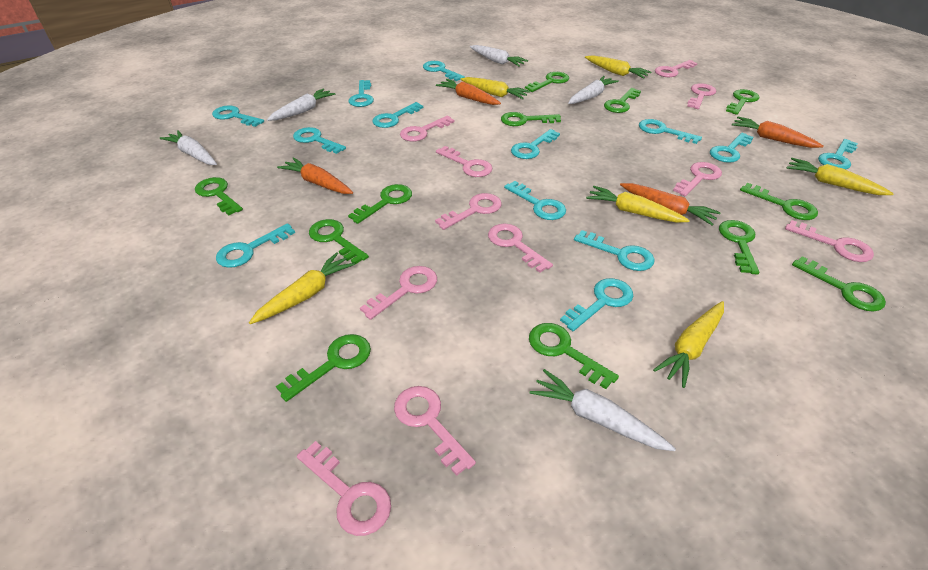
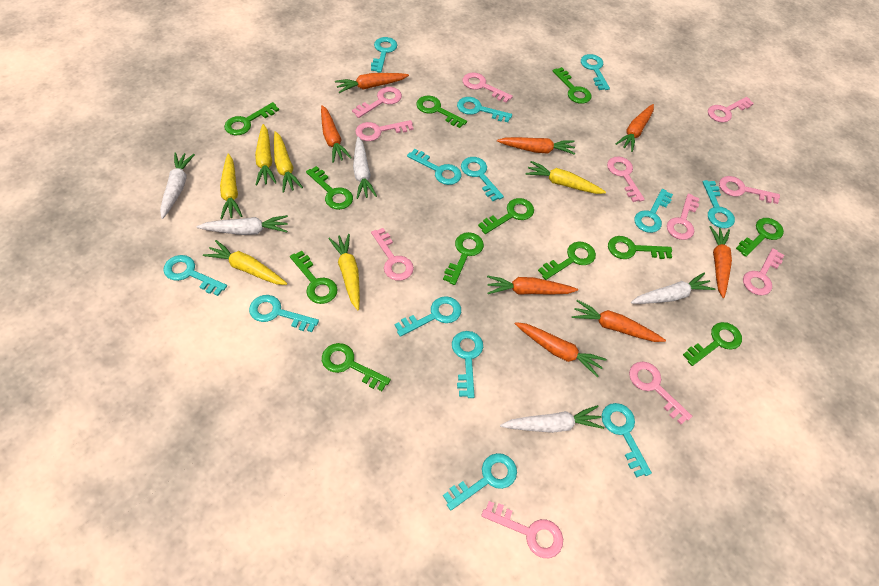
orange carrot: 4 -> 8

